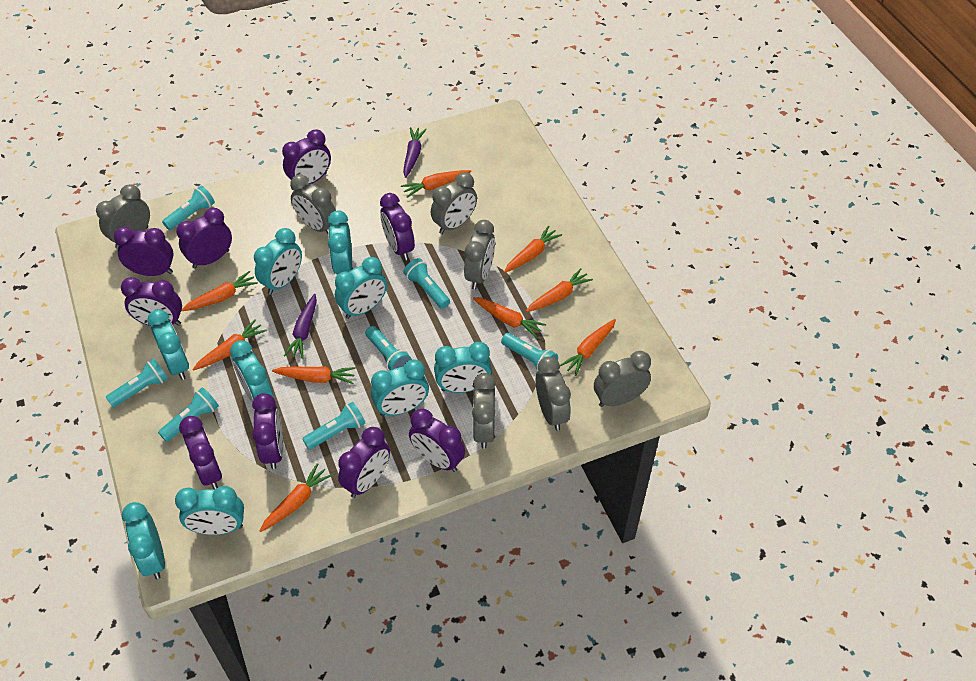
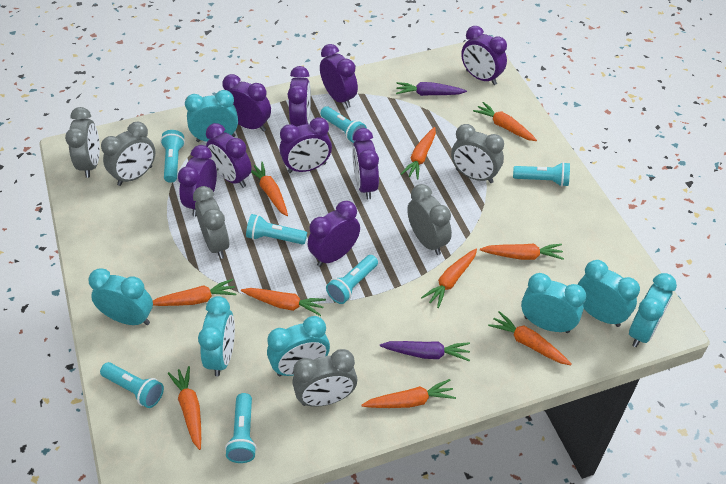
grey clock: 7 -> 6
orange carrot: 9 -> 10
turquoise clock: 9 -> 7

